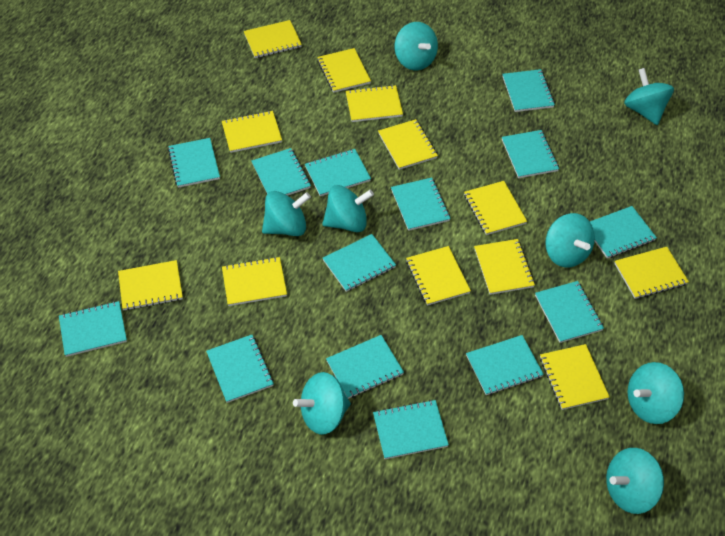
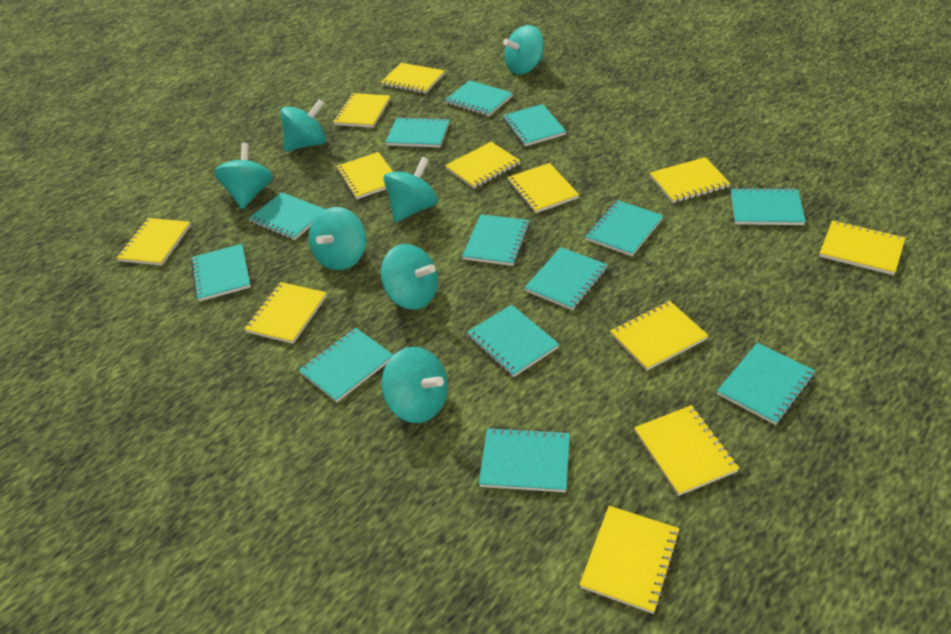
turquoise notebook: 14 -> 13
turquoise spinning top: 8 -> 7

